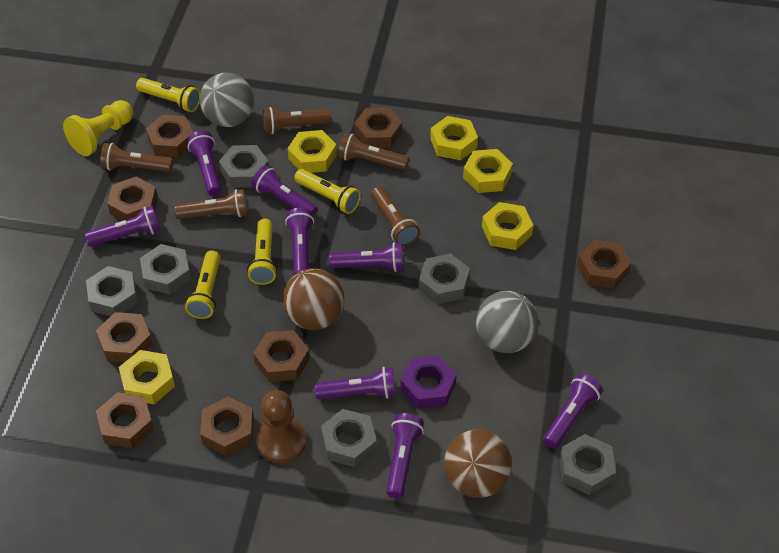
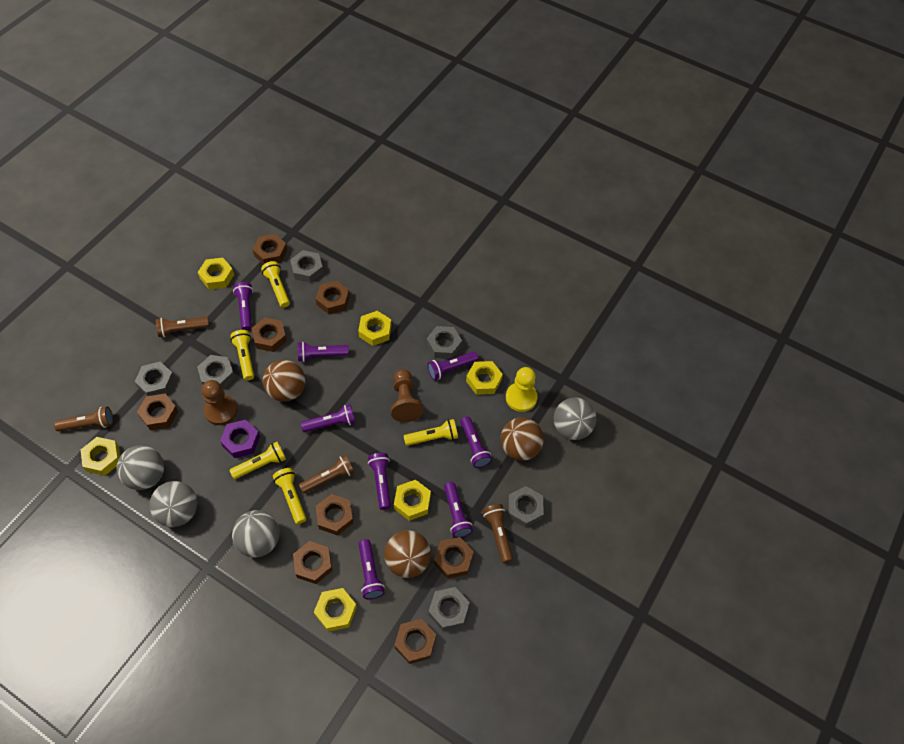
brown ball: 2 -> 3
brown flashlight: 5 -> 4
brown pawn: 1 -> 2
grey ball: 2 -> 4
yellow flashlight: 4 -> 5
yellow nut: 5 -> 6

